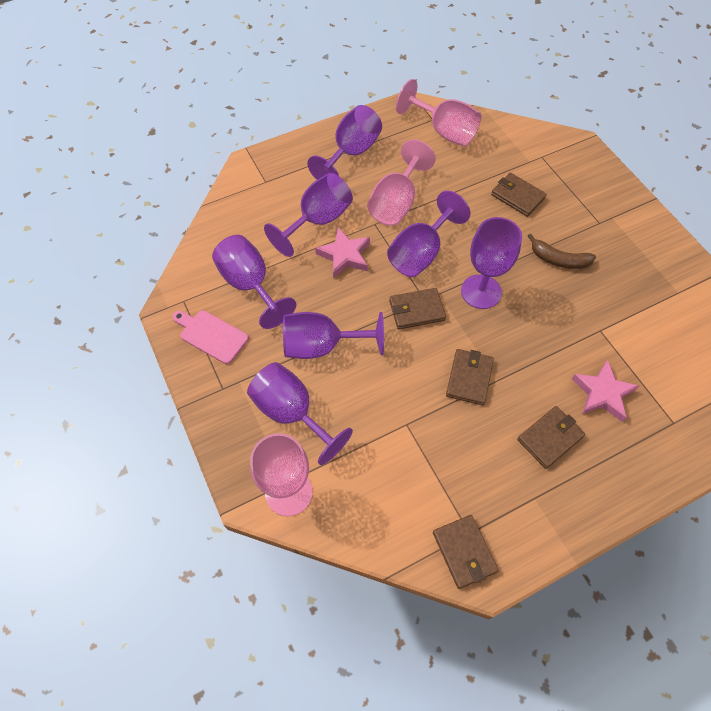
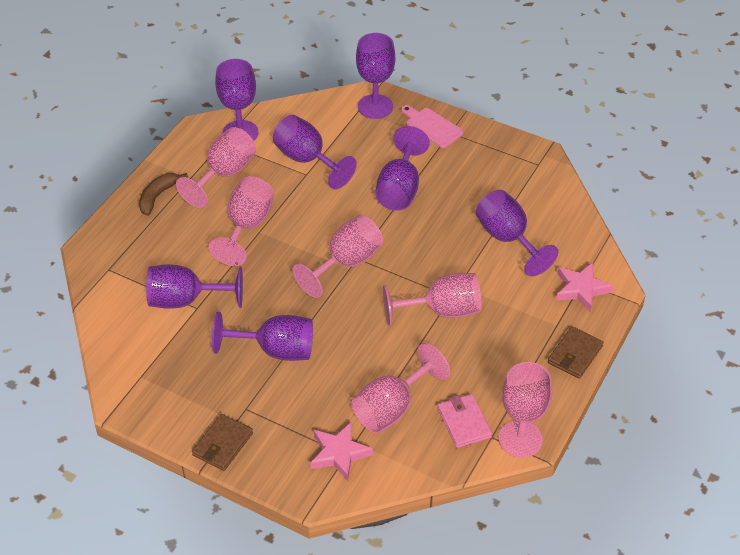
brown wallet: 5 -> 2
pink goblet: 3 -> 6
pink wallet: 0 -> 1

